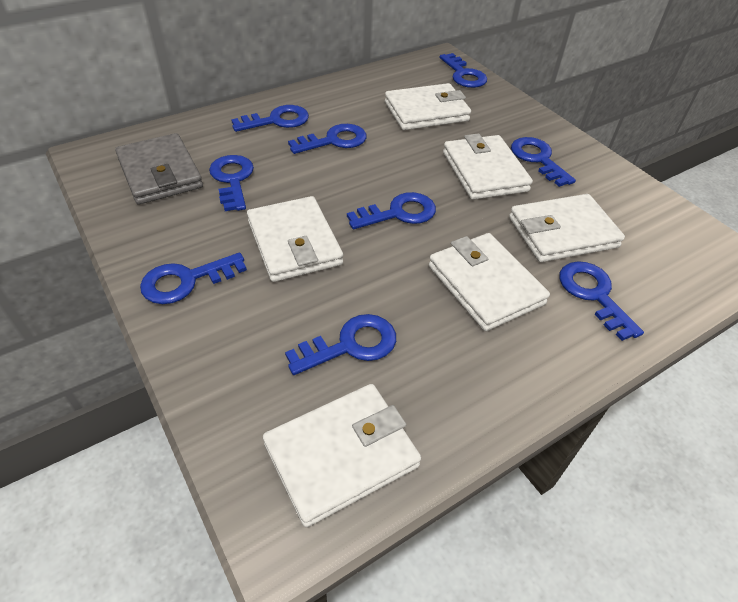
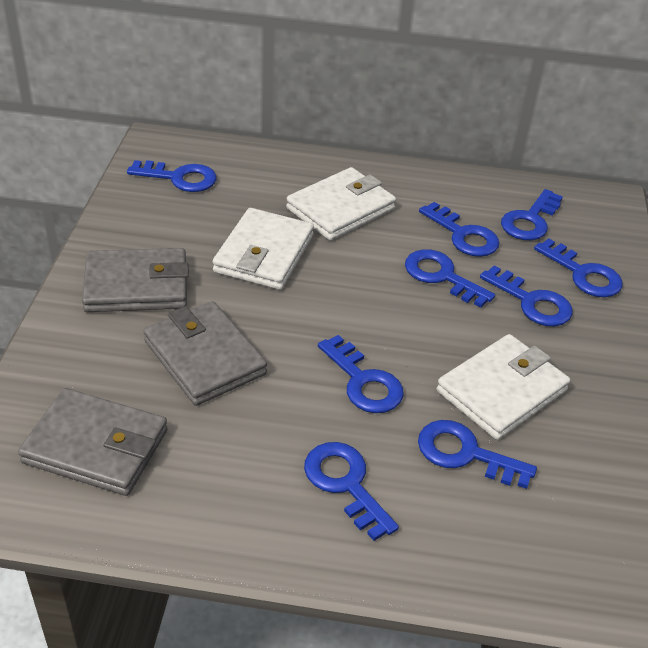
grey wallet: 1 -> 3
white wallet: 6 -> 3

